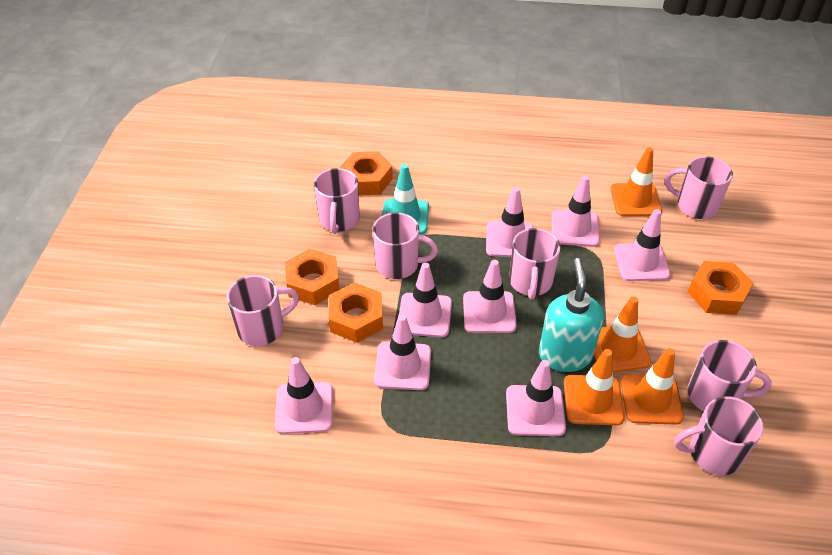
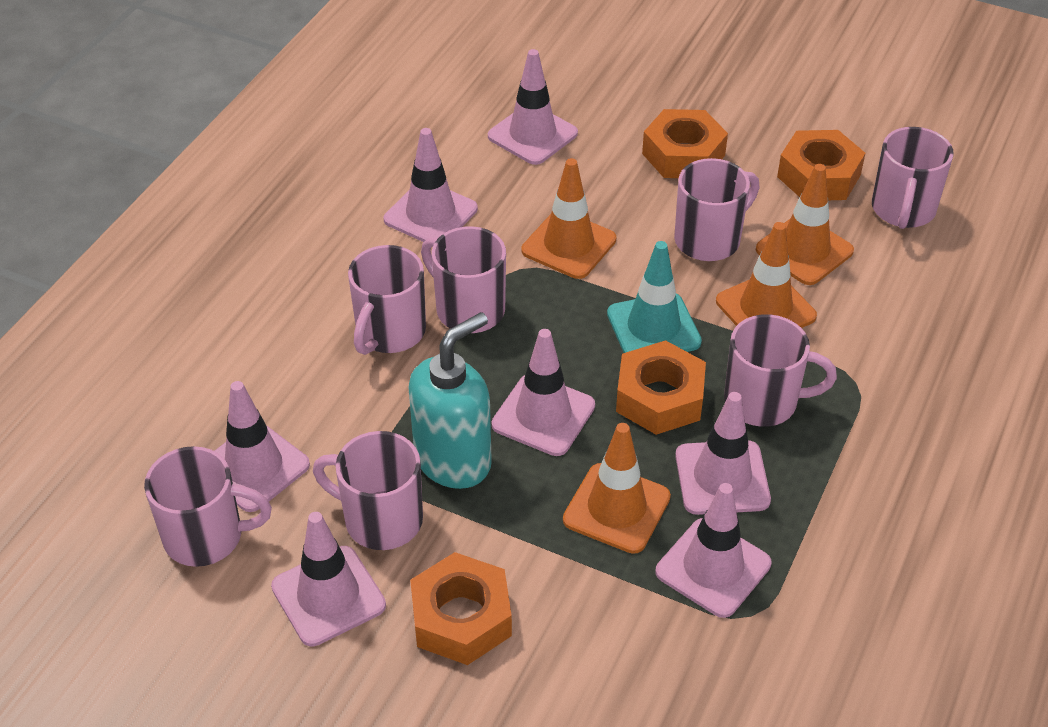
pink traffic cone: 8 -> 7

